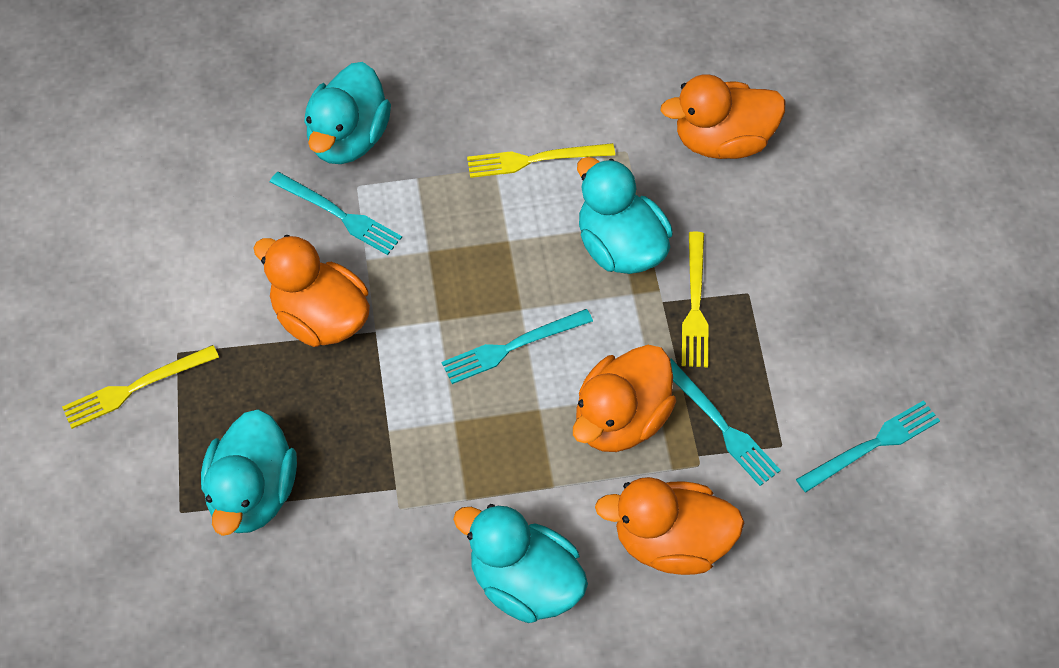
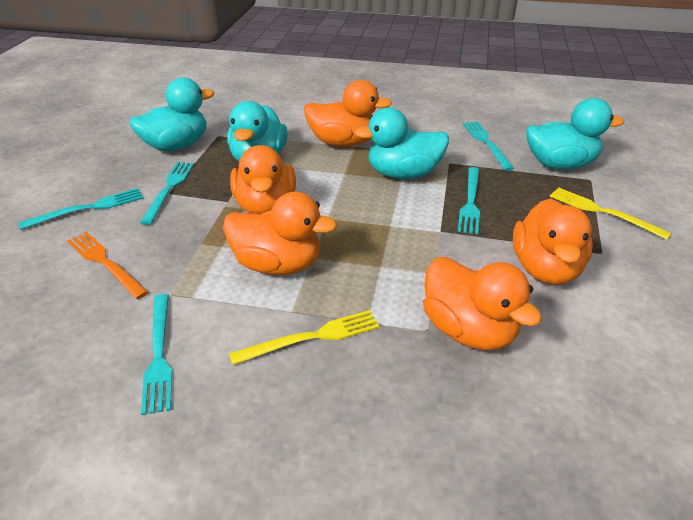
orange duck: 4 -> 5
orange fork: 0 -> 1
turquoise fork: 4 -> 5
yellow fork: 3 -> 2

